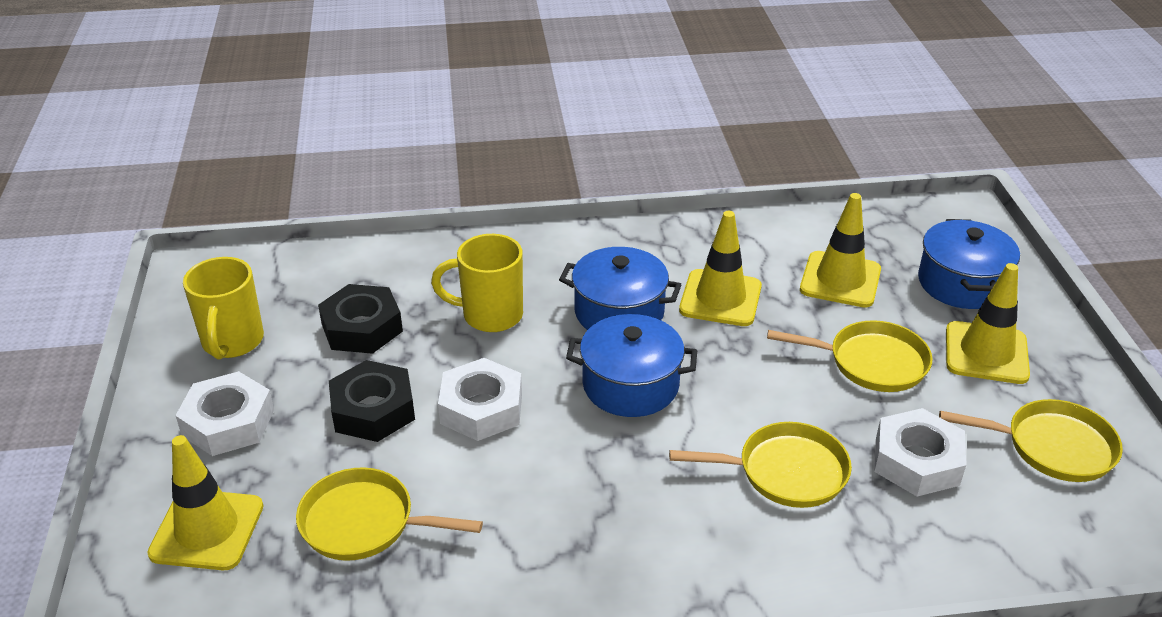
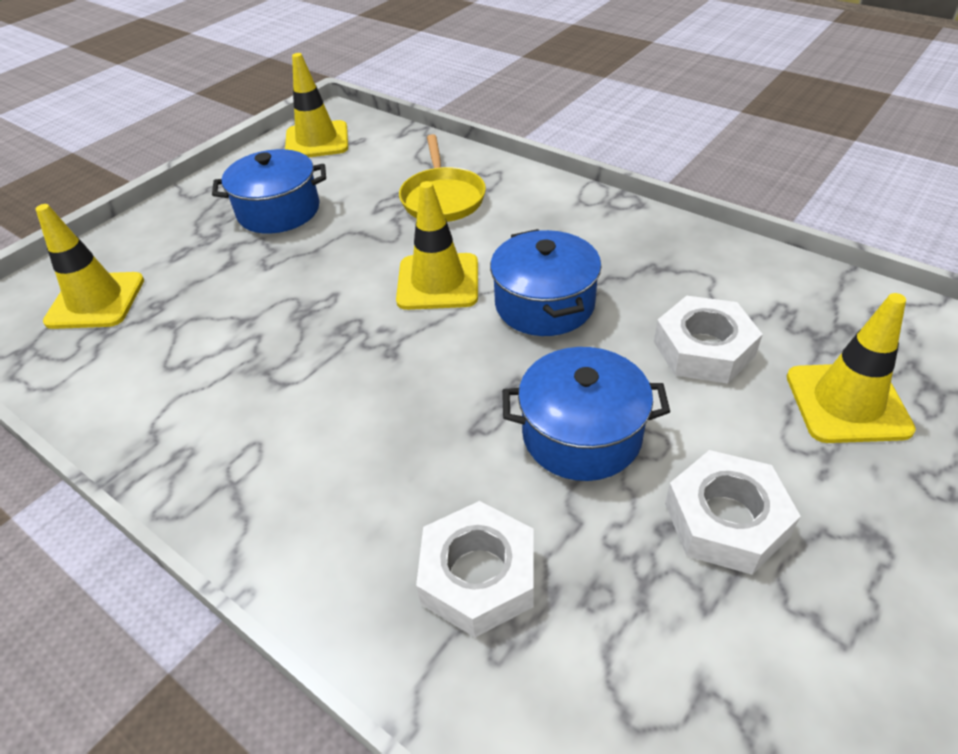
black nut: 2 -> 0
yellow mug: 2 -> 0
yellow pan: 4 -> 1

